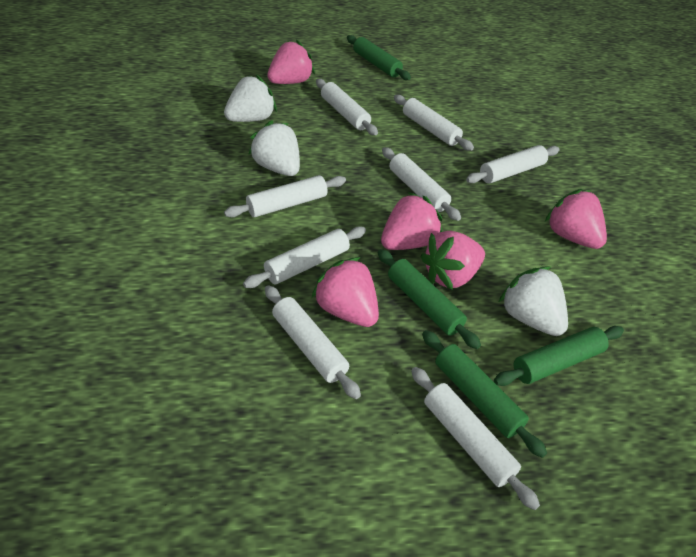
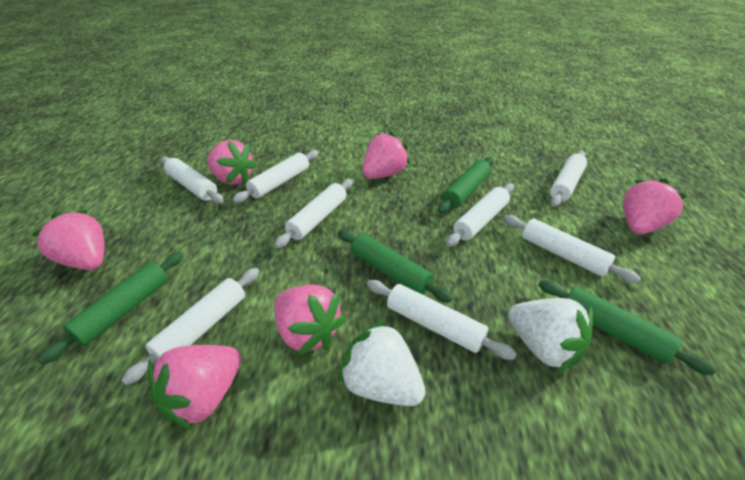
pink strawberry: 5 -> 6
white strawberry: 3 -> 2

